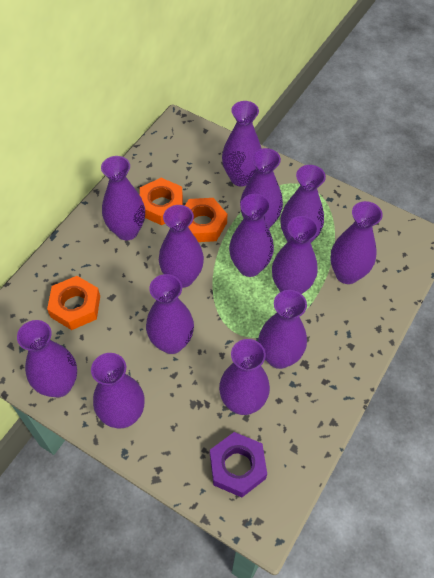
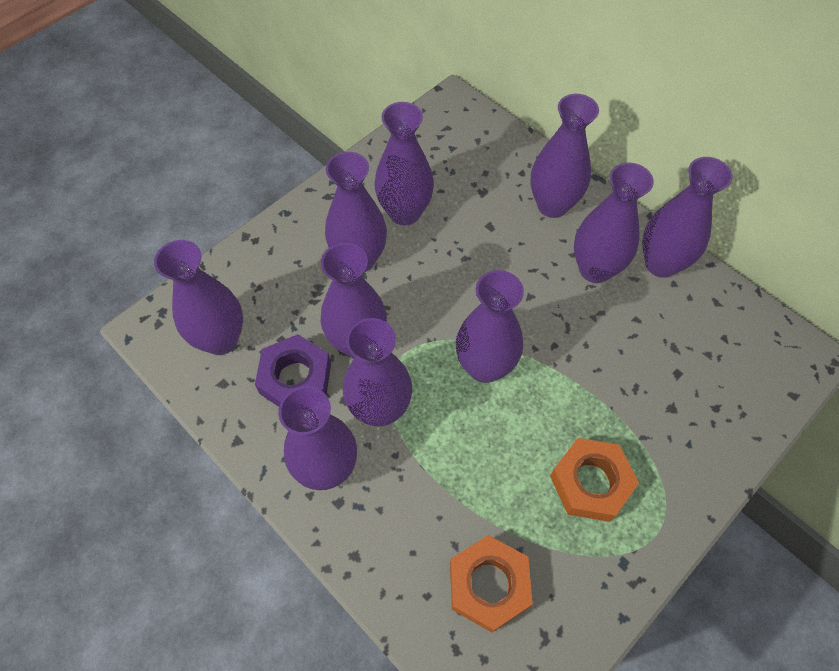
orange nut: 3 -> 2
purple vase: 13 -> 10

